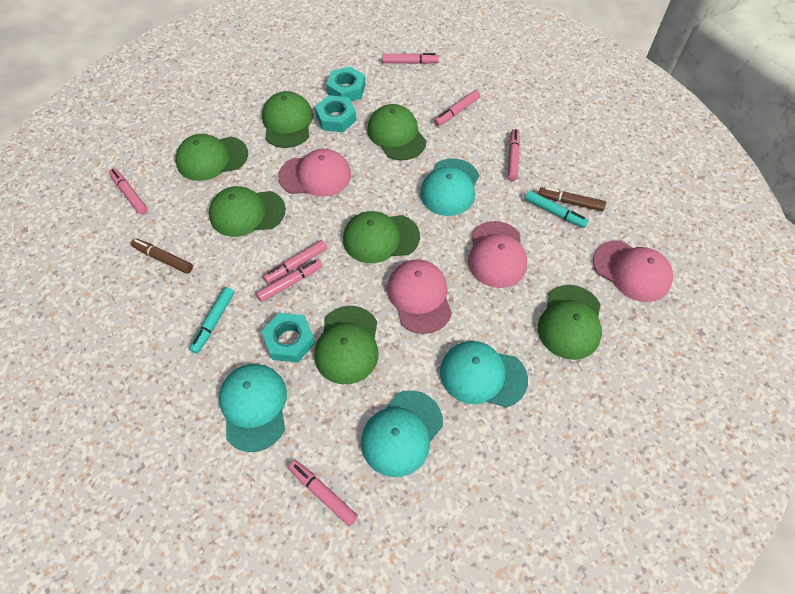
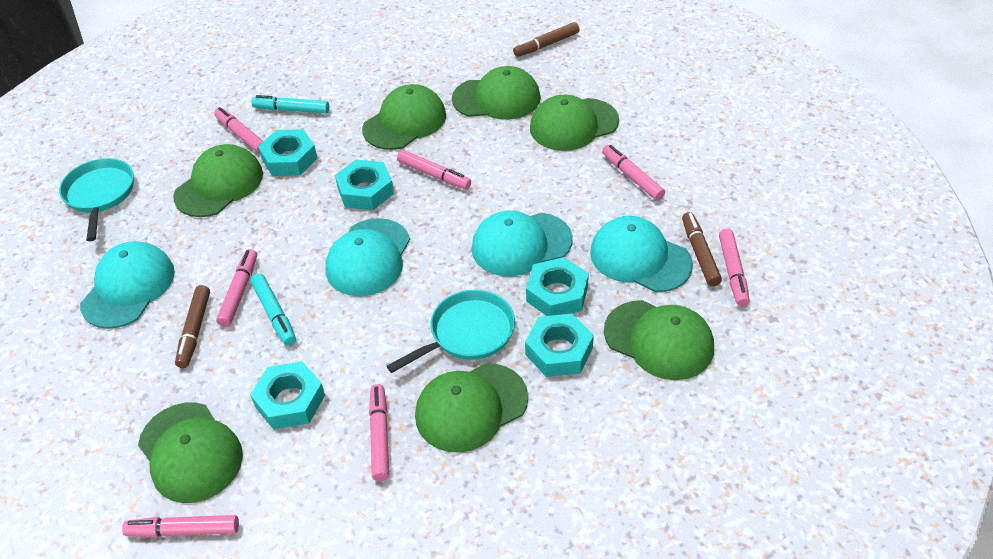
brown marker: 2 -> 3
pink cap: 4 -> 0
turquoise nut: 3 -> 5
turquoise pan: 0 -> 2

